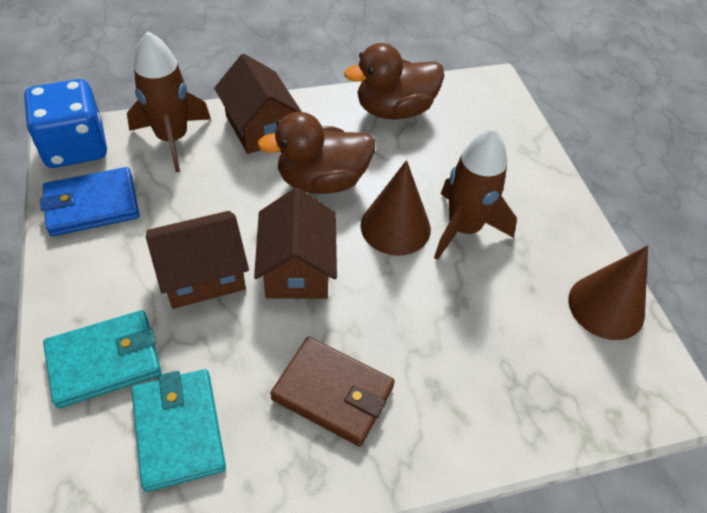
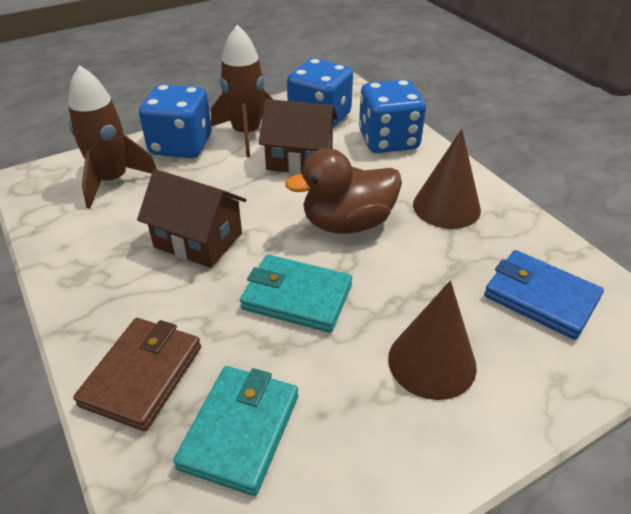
blue dice: 1 -> 3
brown duck: 2 -> 1
brown house: 3 -> 2

